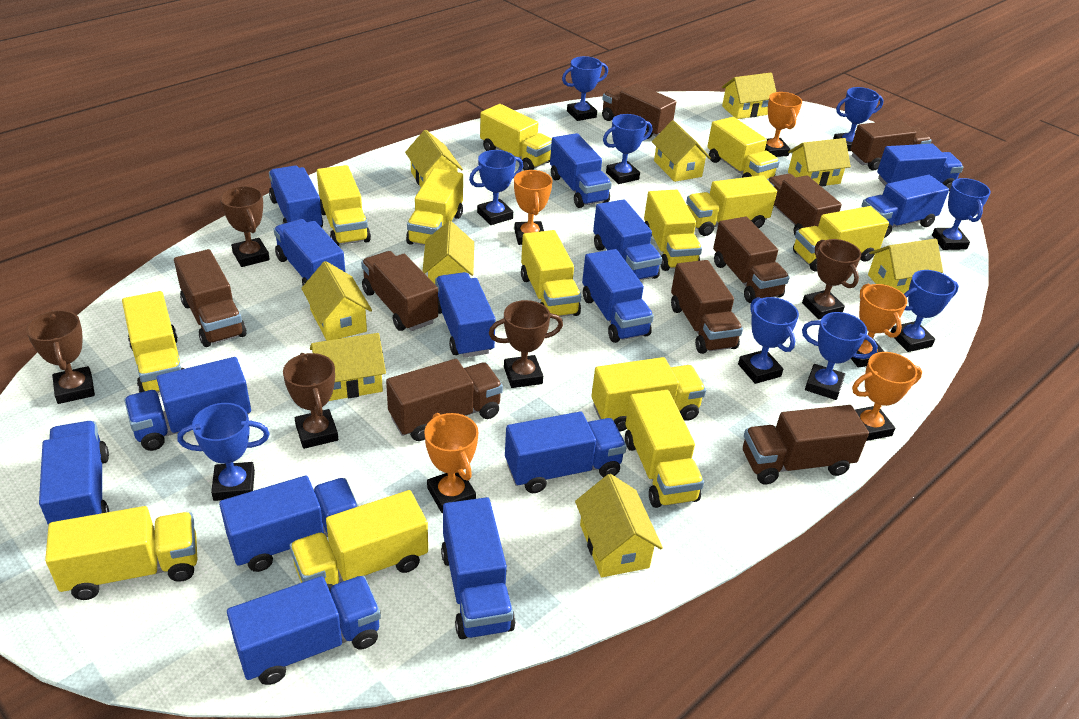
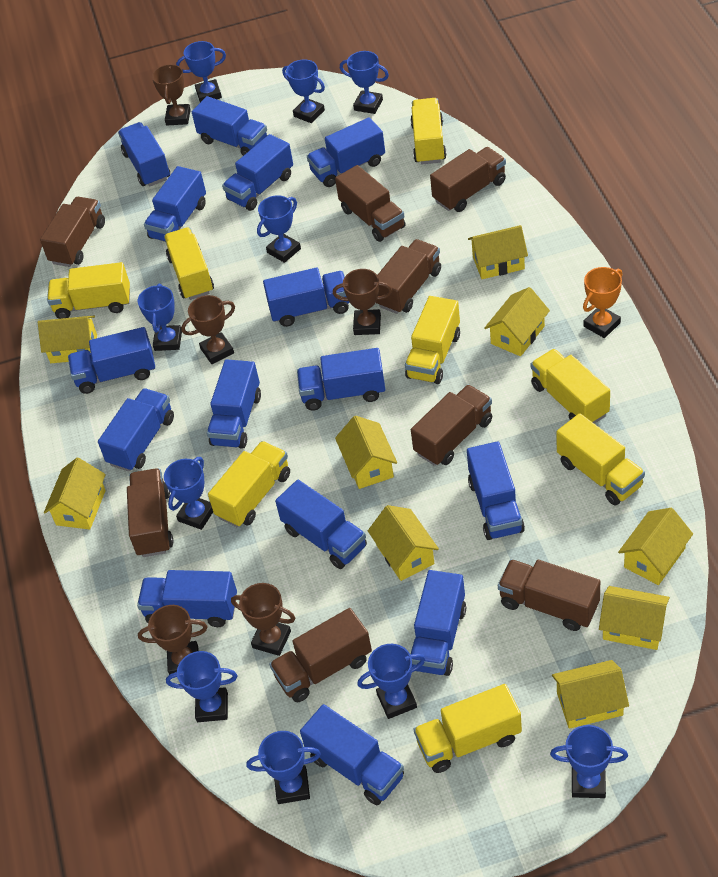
blue trophy: 9 -> 10
blue truck: 14 -> 15
brown truck: 9 -> 8
orange trophy: 5 -> 1
yellow truck: 13 -> 8

